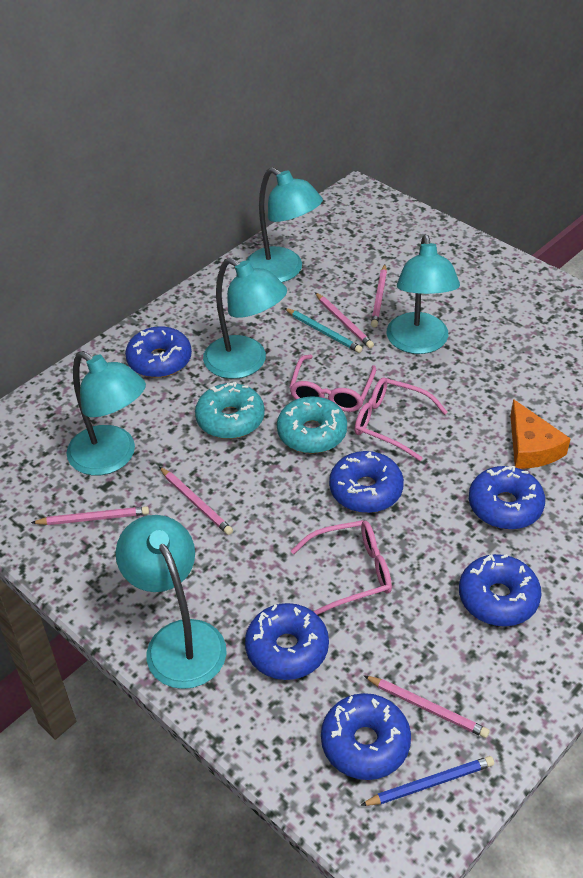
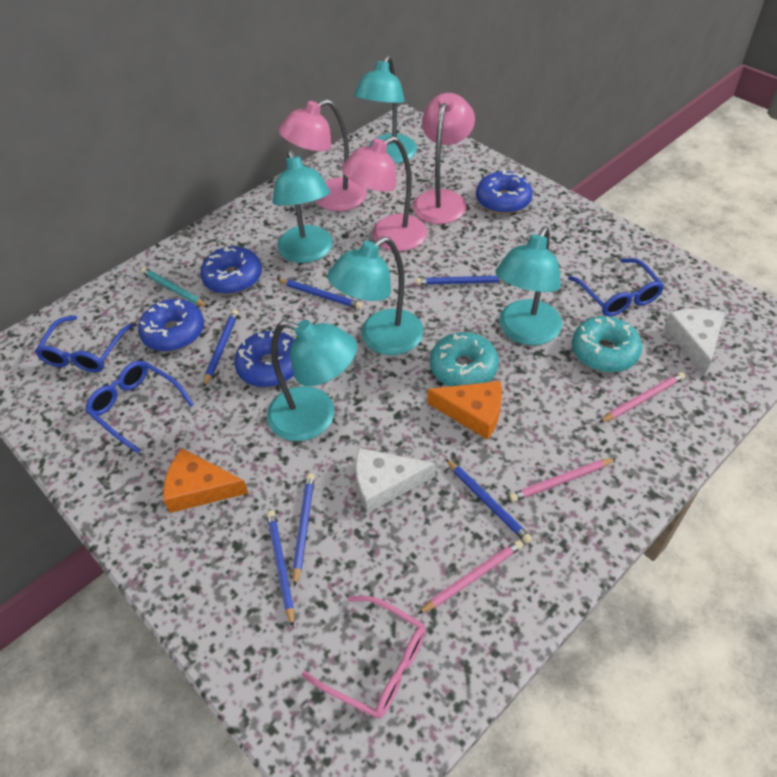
blue donut: 6 -> 4
blue glasses: 0 -> 3
blue pencil: 1 -> 6
orange cheese: 1 -> 2
pink glasses: 3 -> 1
pink lamp: 0 -> 3
pink pencil: 5 -> 3
white cheese: 0 -> 2

